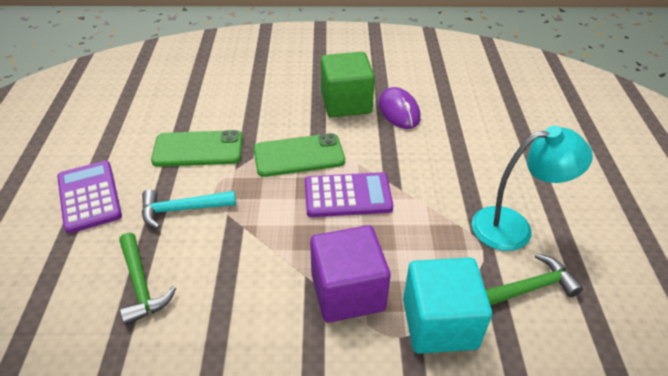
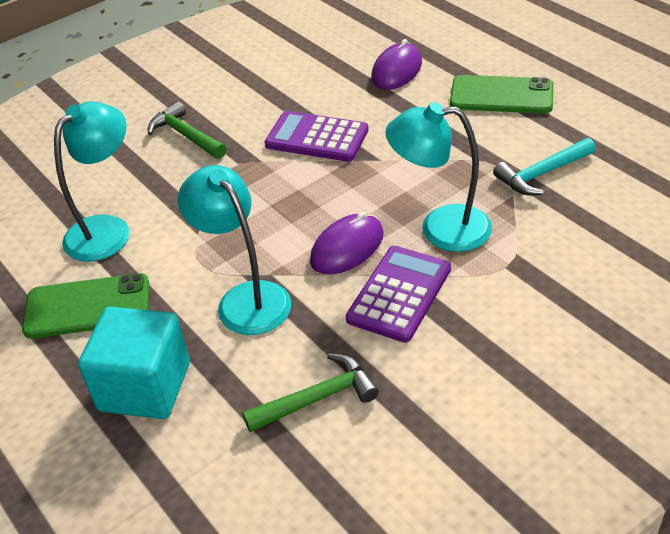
green cube: 1 -> 0
purple cube: 1 -> 0
purple mouse: 1 -> 2
turquoise lamp: 1 -> 3

